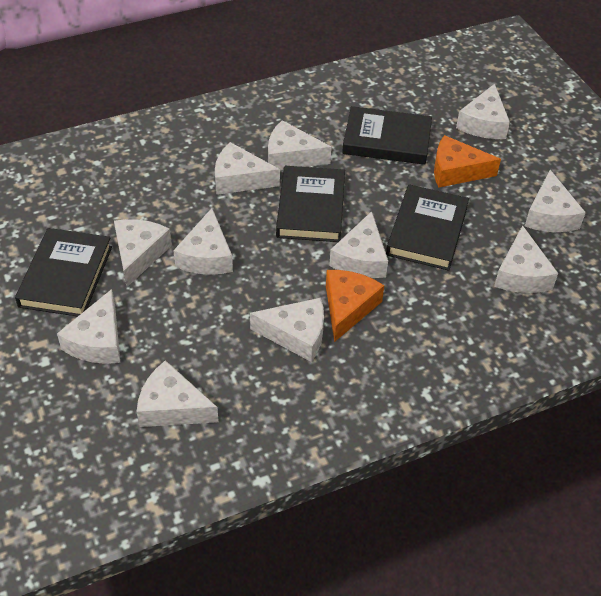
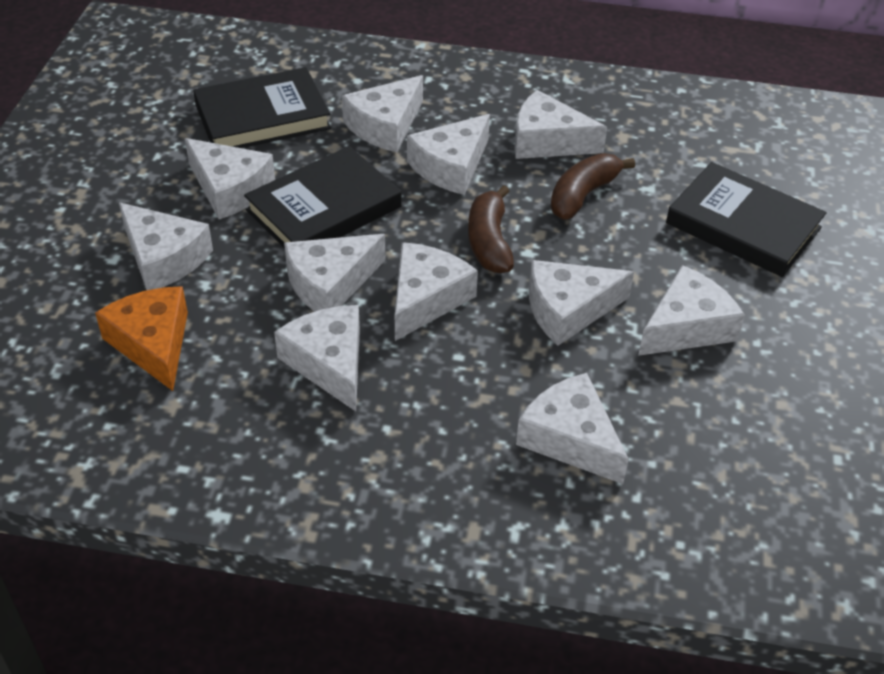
black book: 4 -> 3
brown banana: 0 -> 2
orange cheese: 2 -> 1

